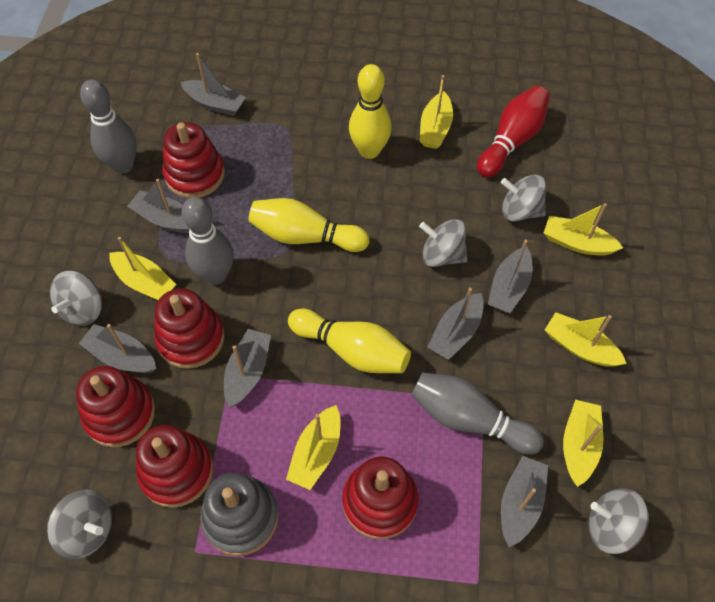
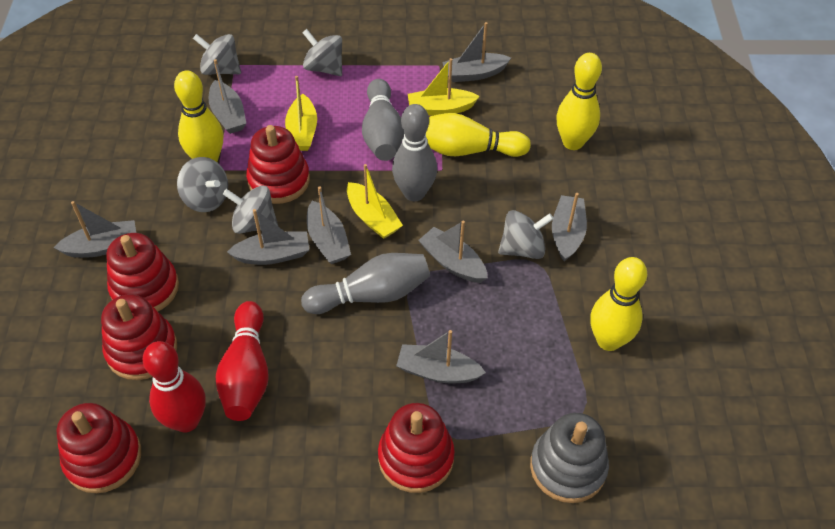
grey boat: 7 -> 8
red bowling pin: 1 -> 2
yellow boat: 6 -> 3
yellow bowling pin: 3 -> 4

